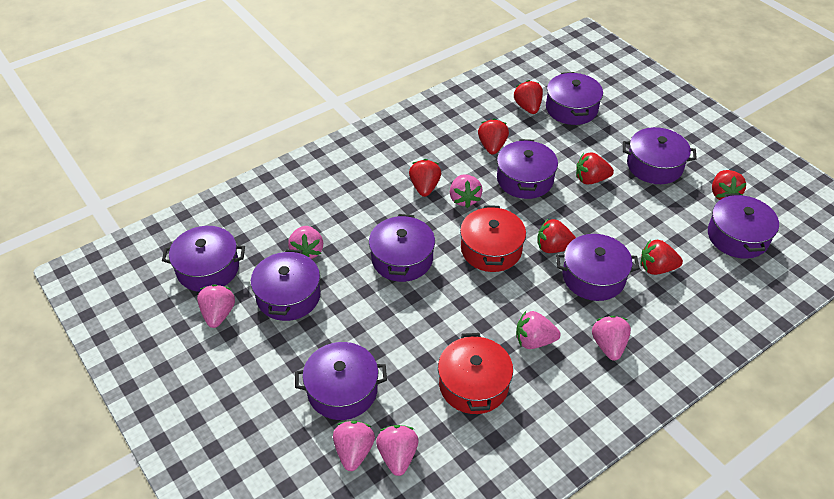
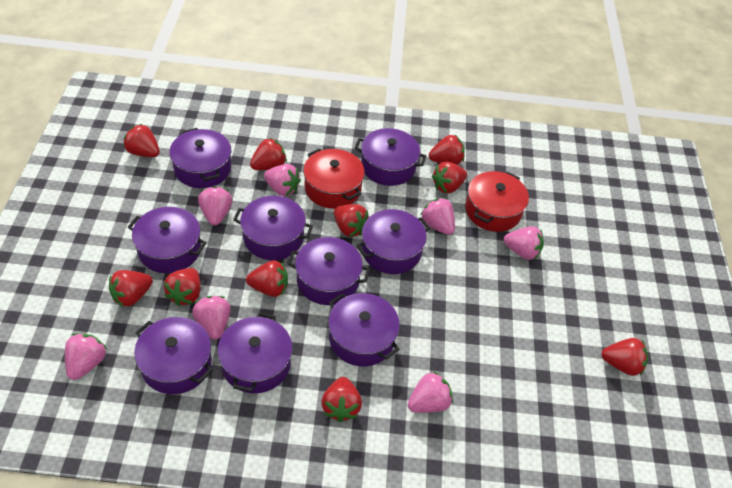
red strawberry: 7 -> 10

